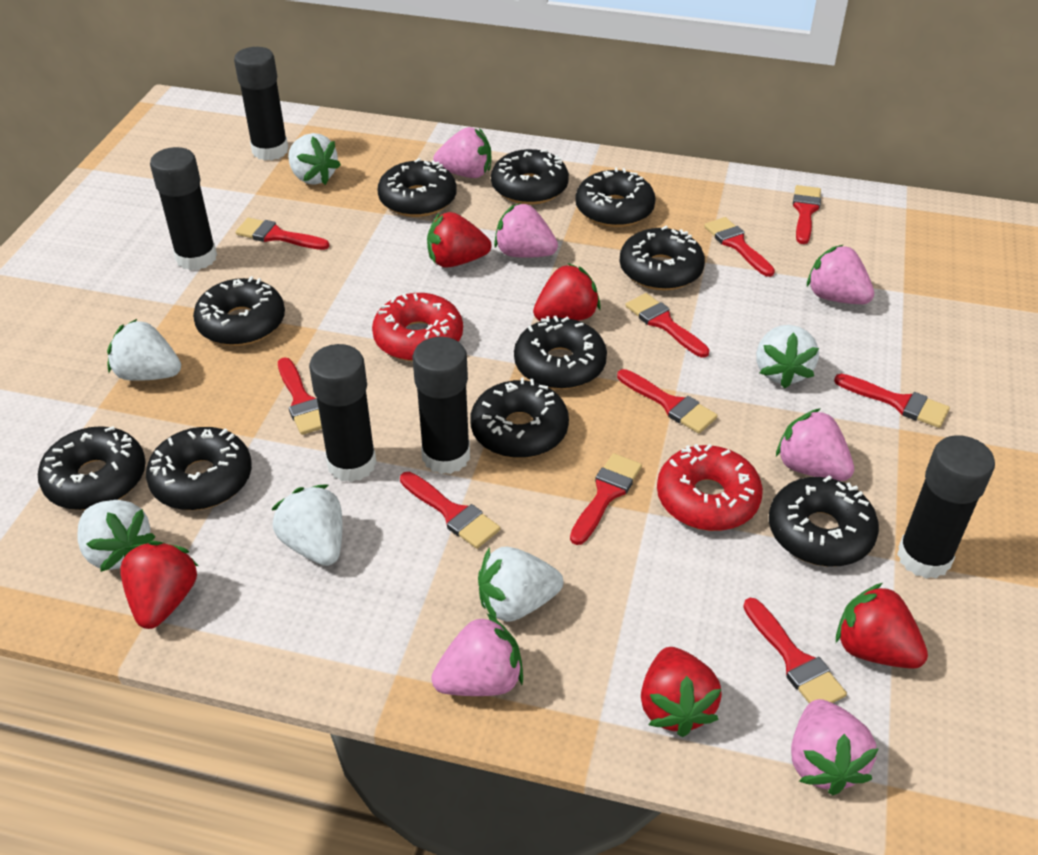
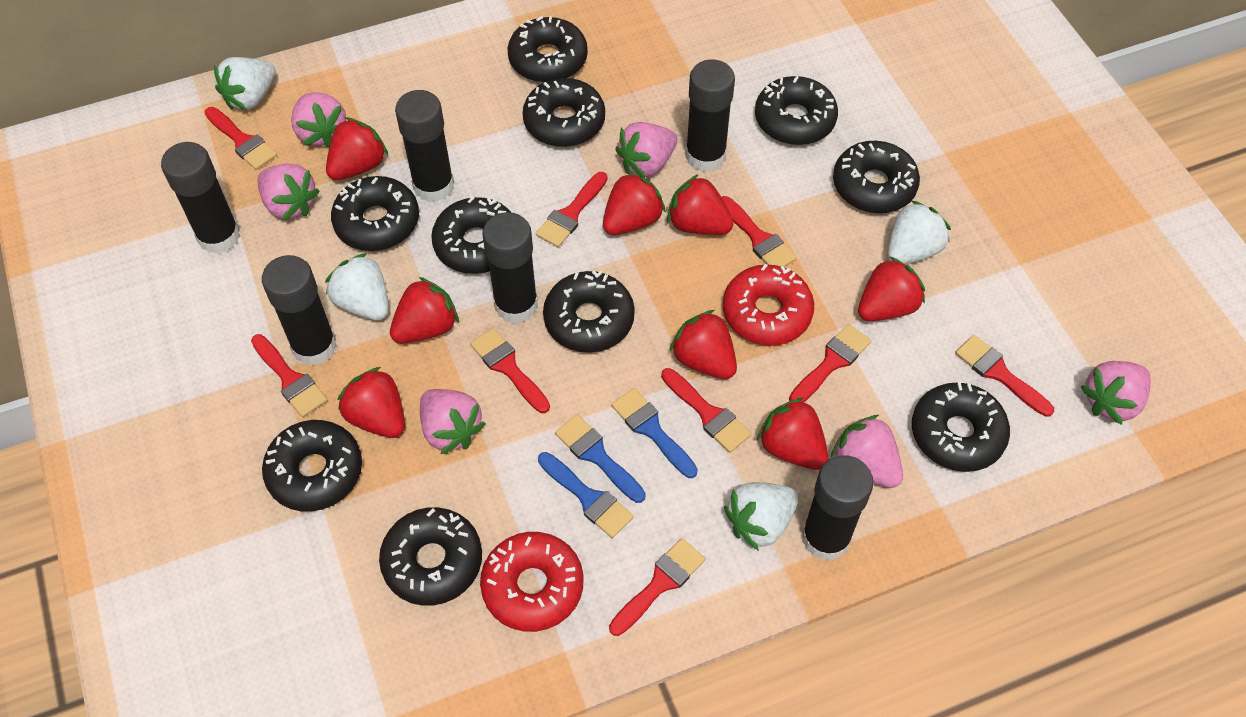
black glue stick: 5 -> 6
blue brush: 0 -> 3
red brush: 10 -> 9
red strawberry: 5 -> 8
white strawberry: 6 -> 4

